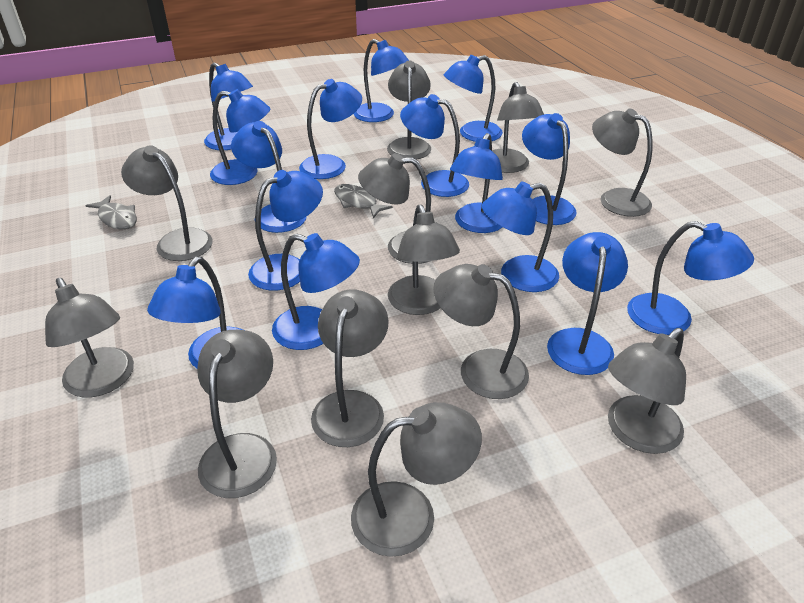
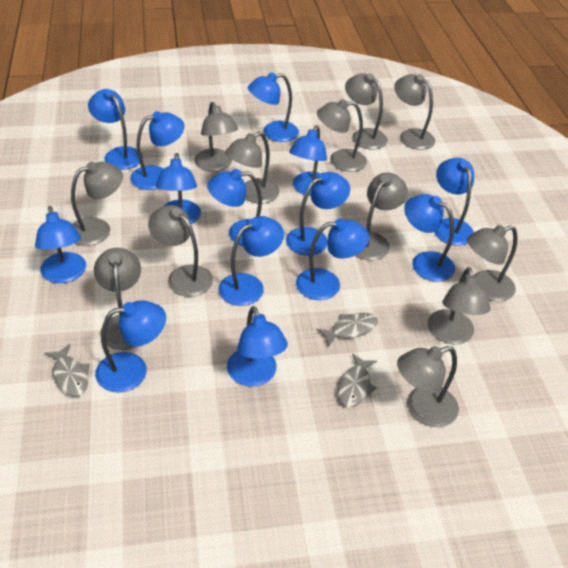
blue lamp: 15 -> 14
grey fish: 2 -> 3

